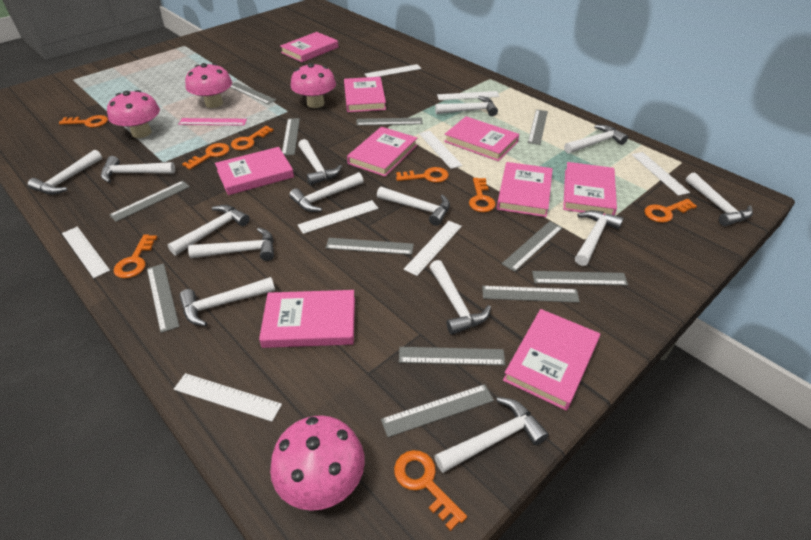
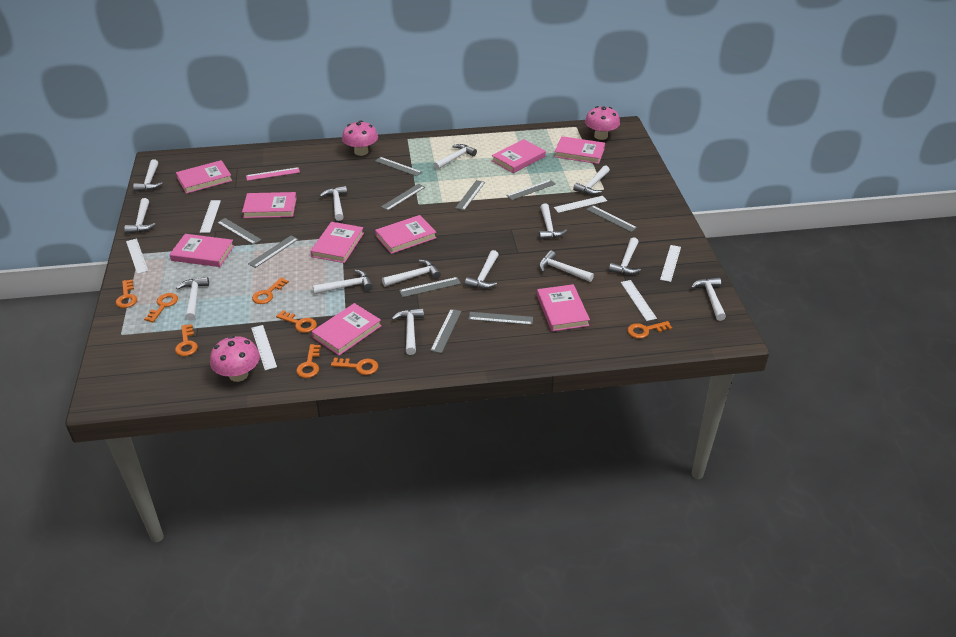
grey ruler: 12 -> 10
pink mushroom: 4 -> 3
white ruler: 8 -> 6

